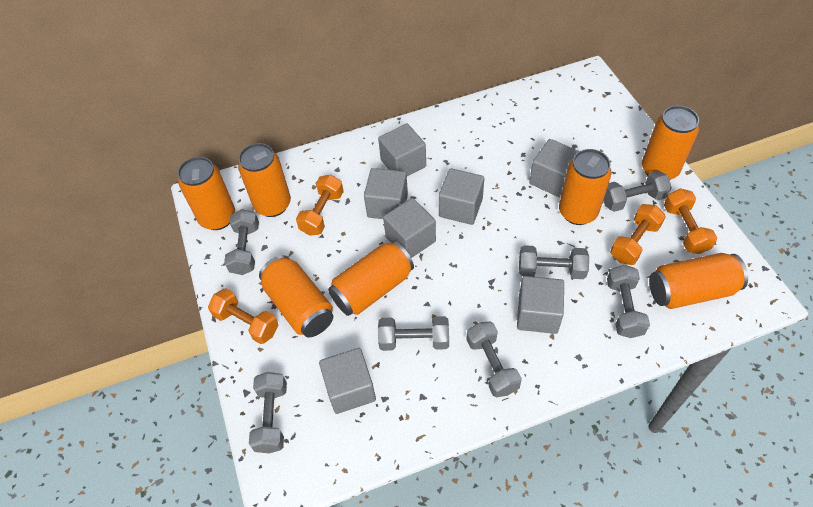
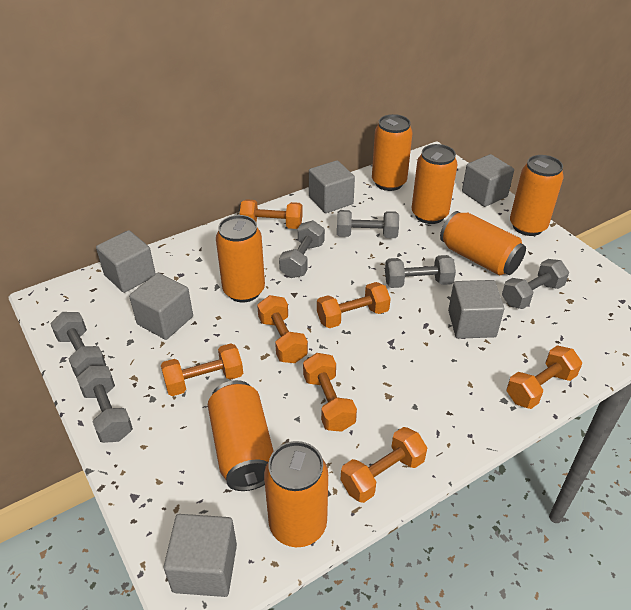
grey cube: 7 -> 6
grey dumbbell: 7 -> 6
orange dumbbell: 4 -> 7

